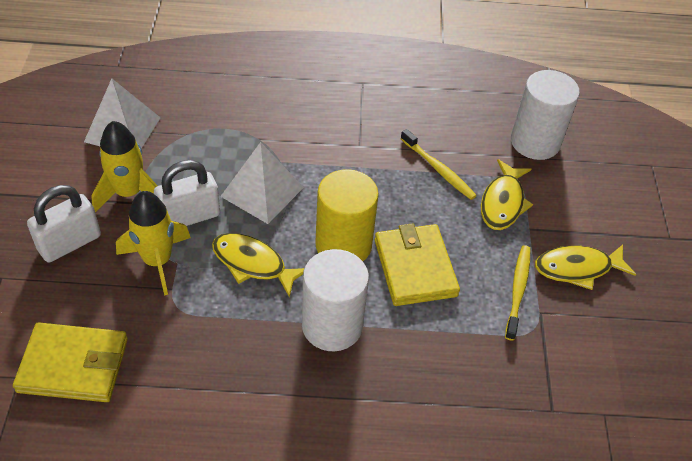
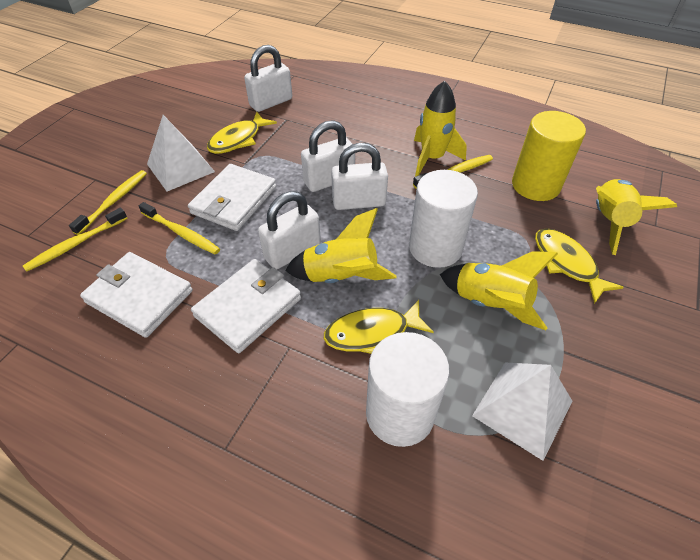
white padlock: 2 -> 4
white wallet: 0 -> 3
yellow rocket: 2 -> 4
yellow toothbrush: 2 -> 4
yellow wallet: 2 -> 0

